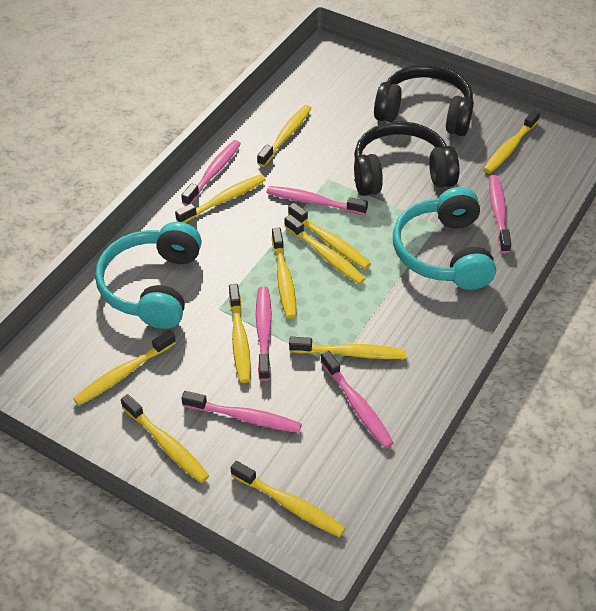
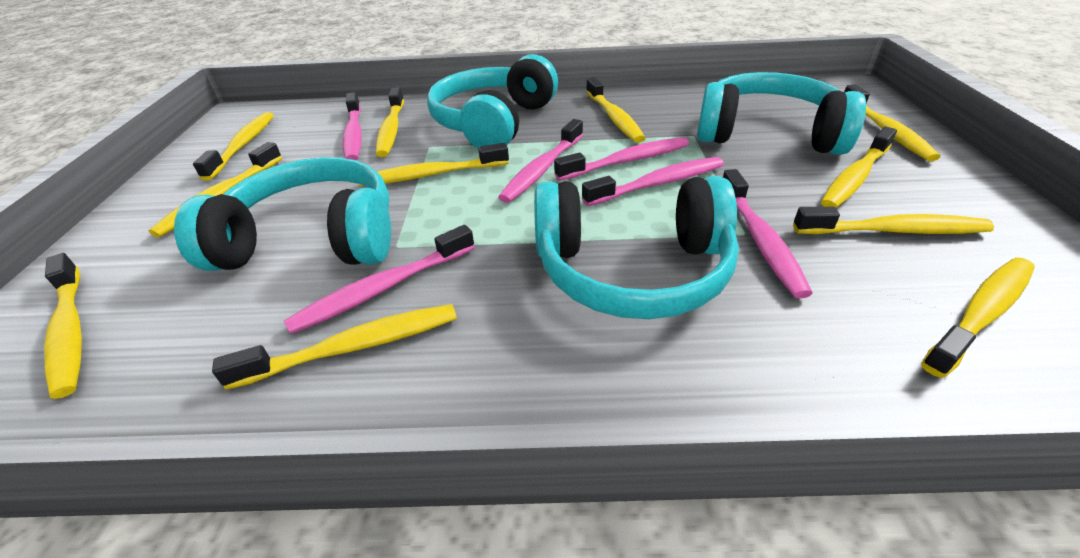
black headphones: 2 -> 0
turquoise headphones: 2 -> 4

